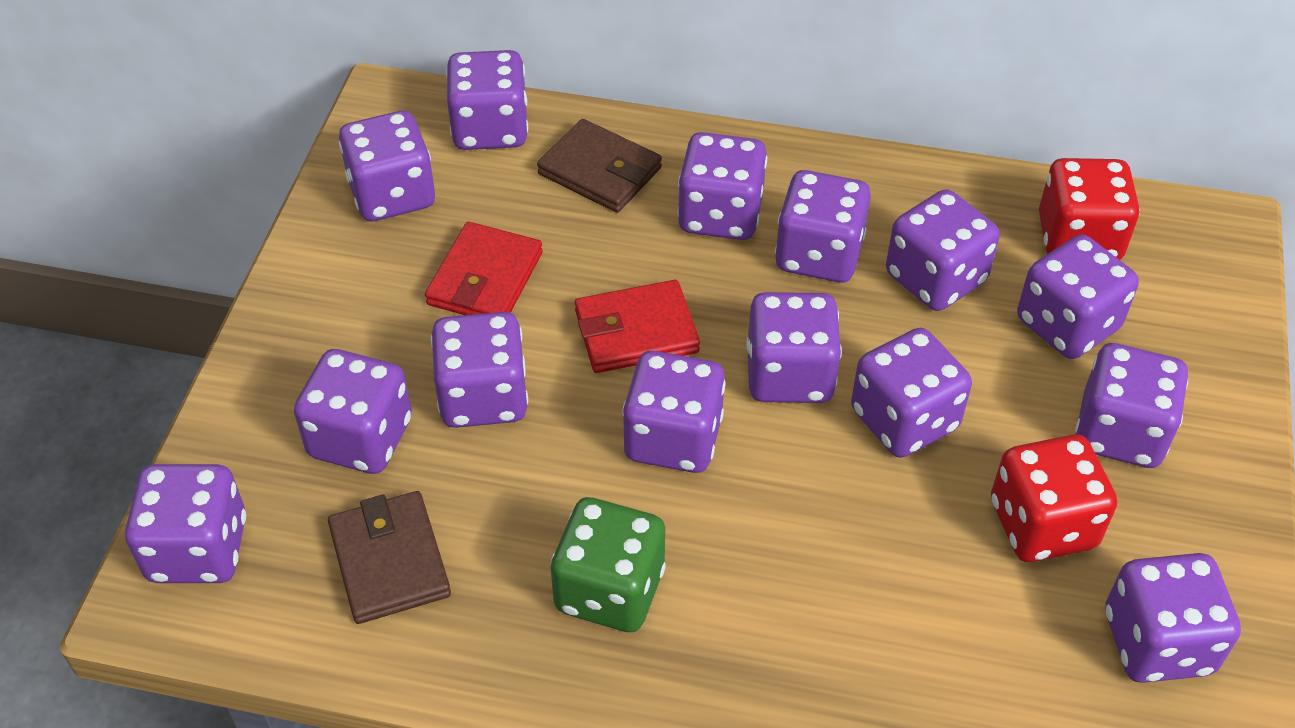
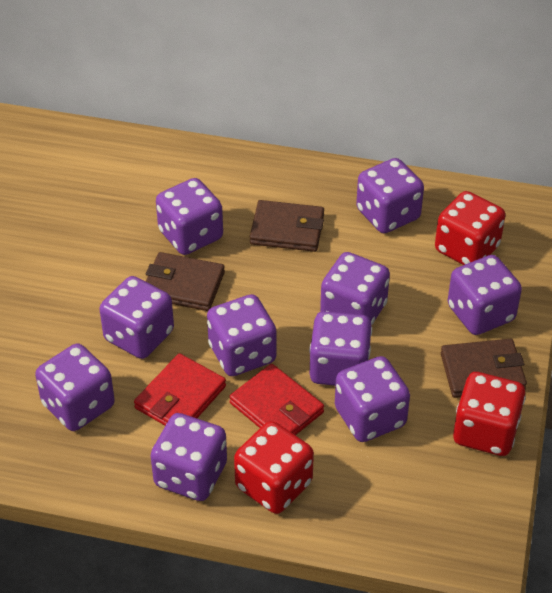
brown wallet: 2 -> 3
green dice: 1 -> 0
purple dice: 14 -> 10
red dice: 2 -> 3

